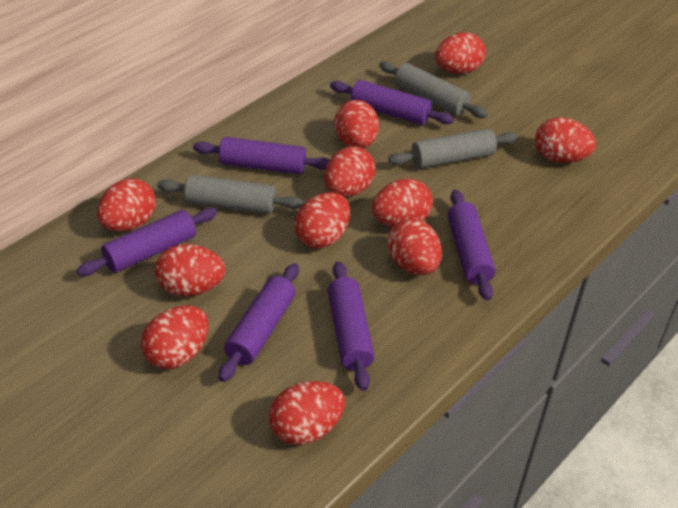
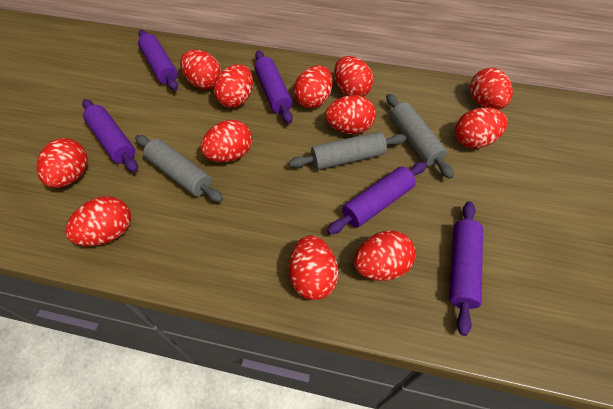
purple rolling pin: 6 -> 5
red egg: 11 -> 12

